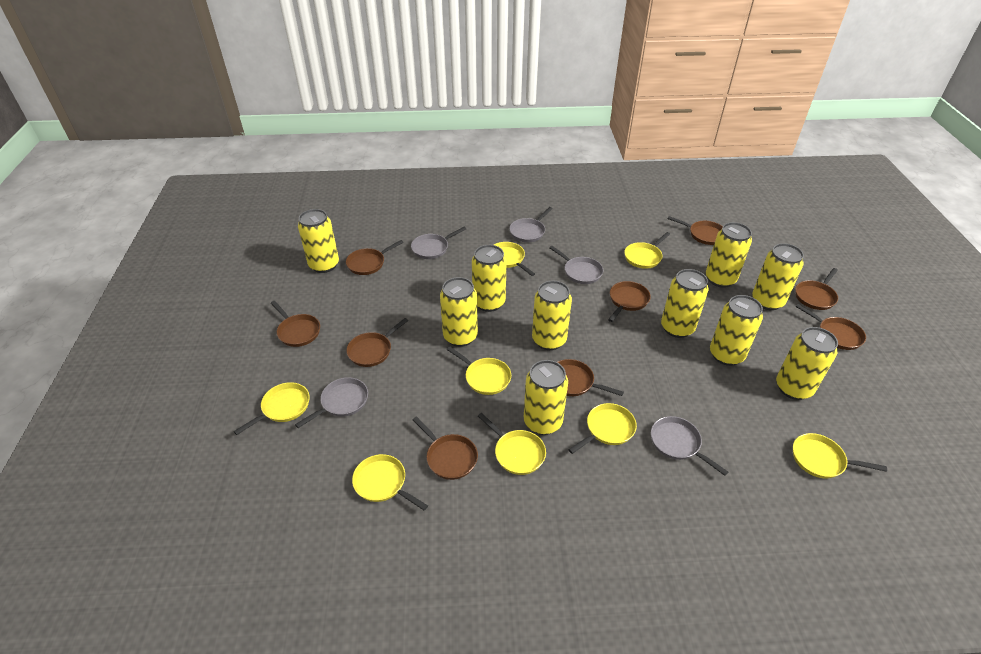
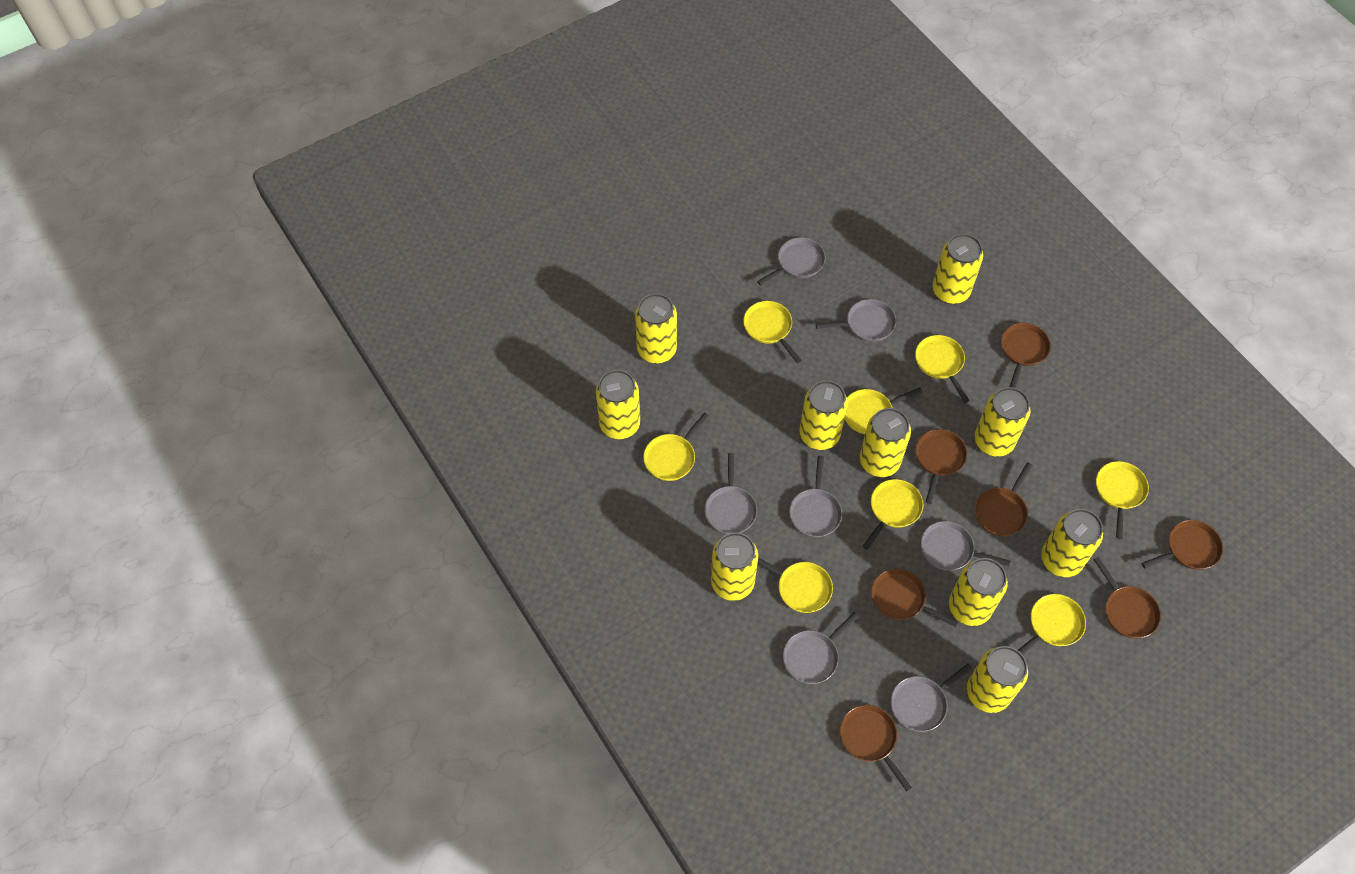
brown pan: 9 -> 7
grey pan: 5 -> 7

